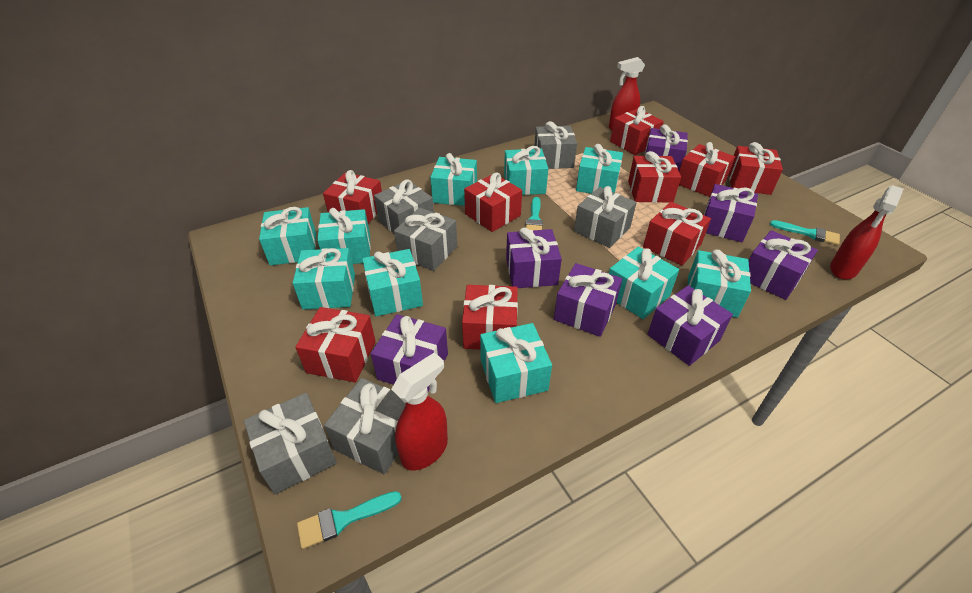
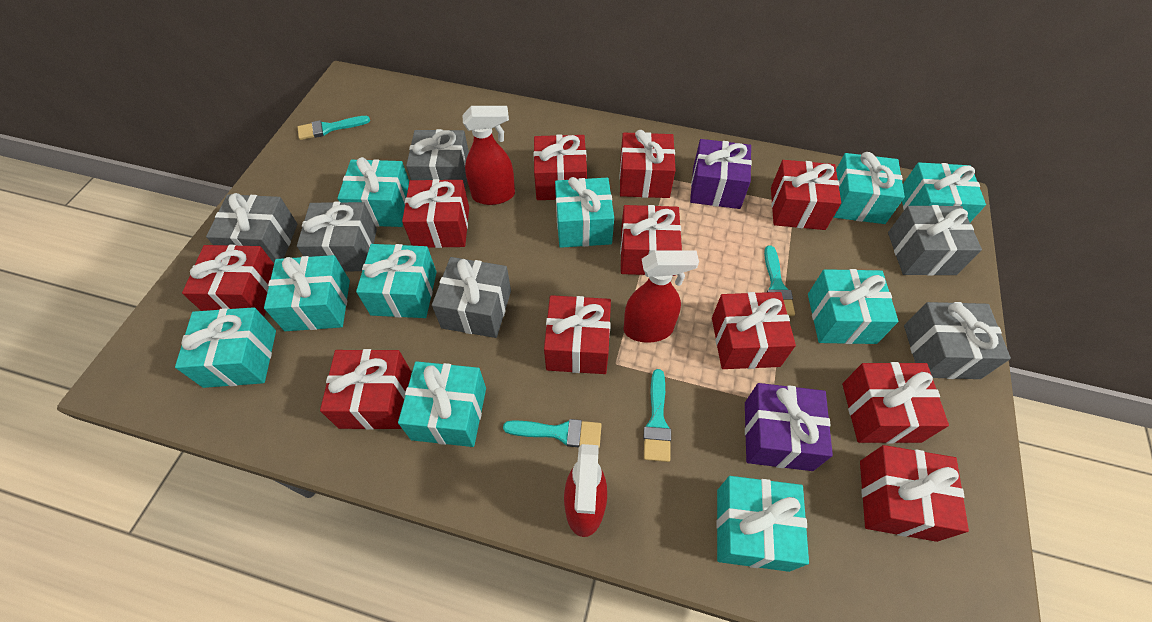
purple gift: 7 -> 2
red gift: 9 -> 11
turquoise brush: 3 -> 4

